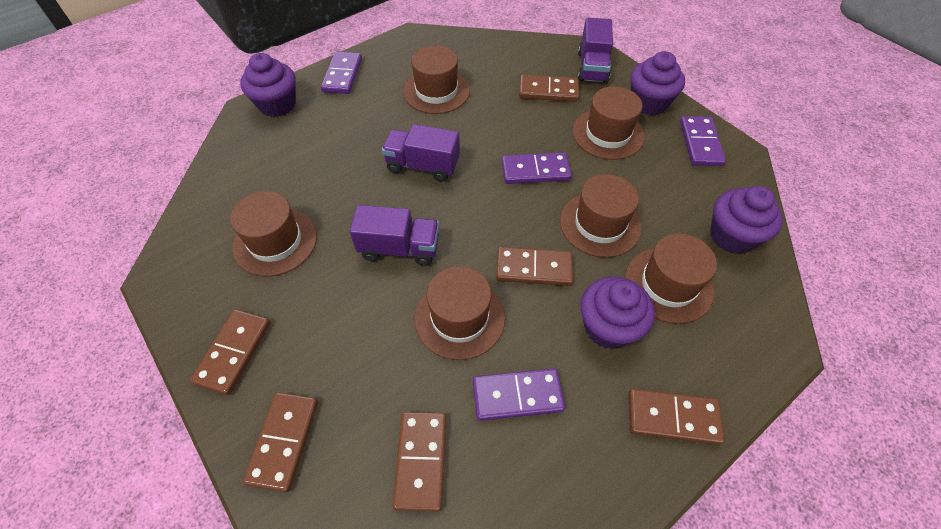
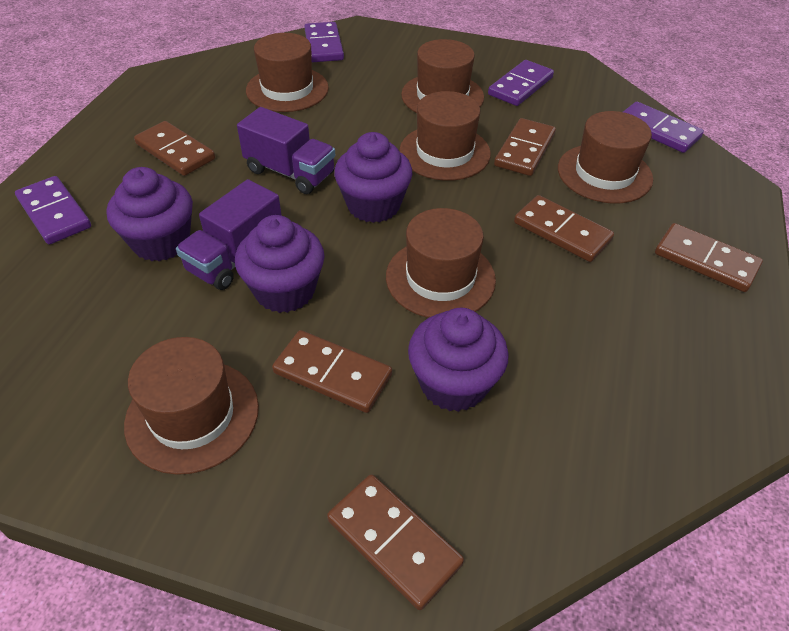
purple truck: 3 -> 2

